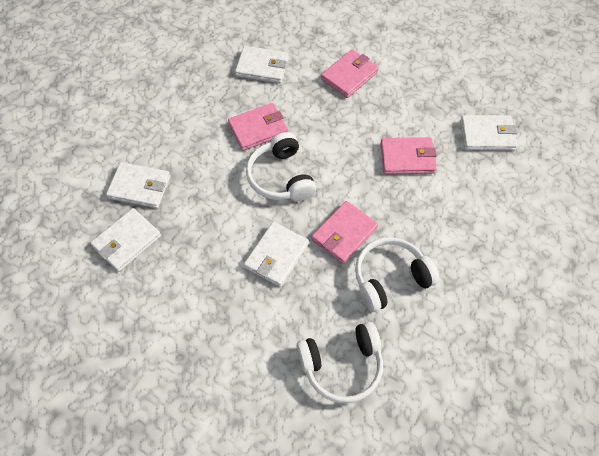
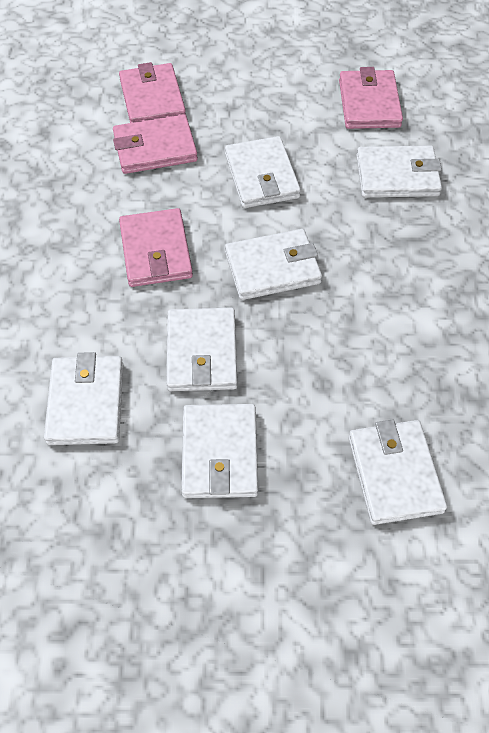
white headphones: 3 -> 0
white wallet: 5 -> 7

